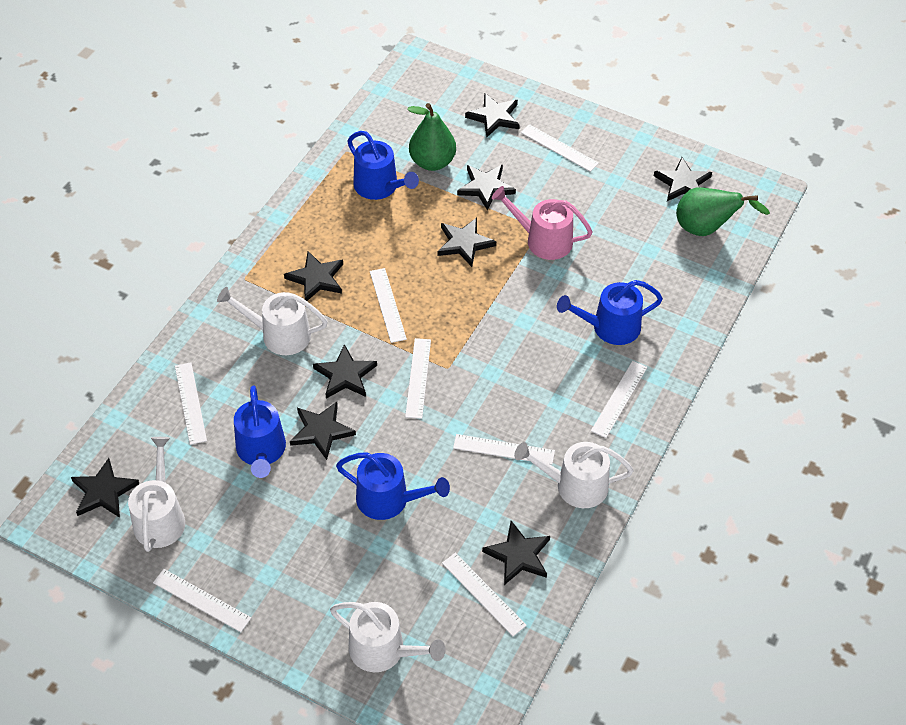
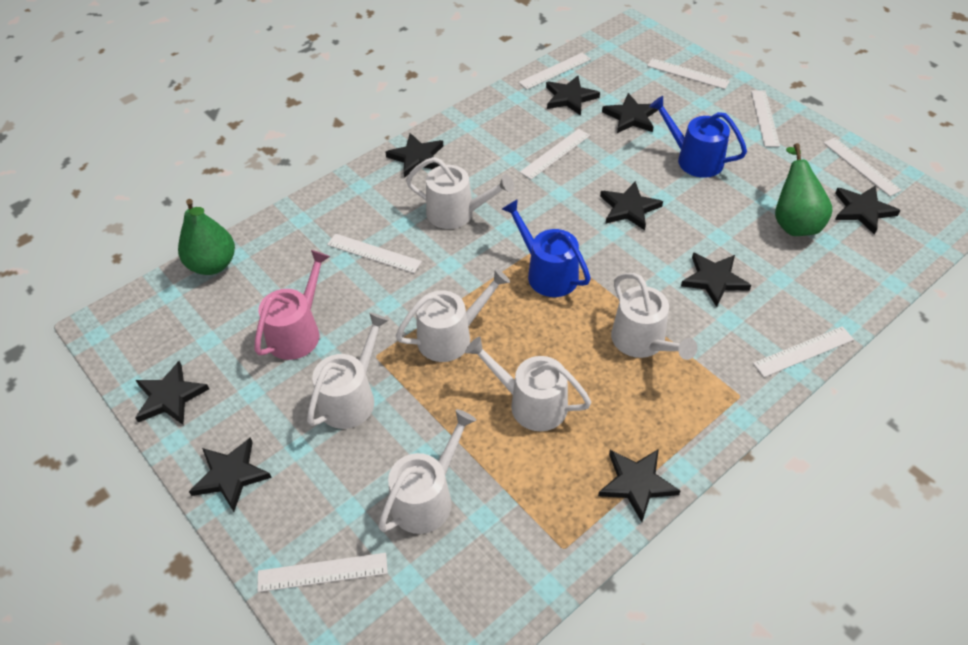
blue watering can: 4 -> 2
white watering can: 4 -> 6

